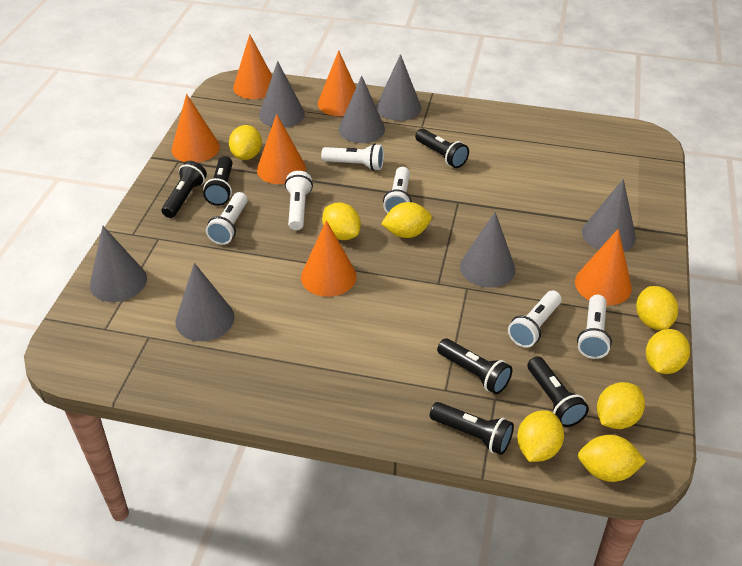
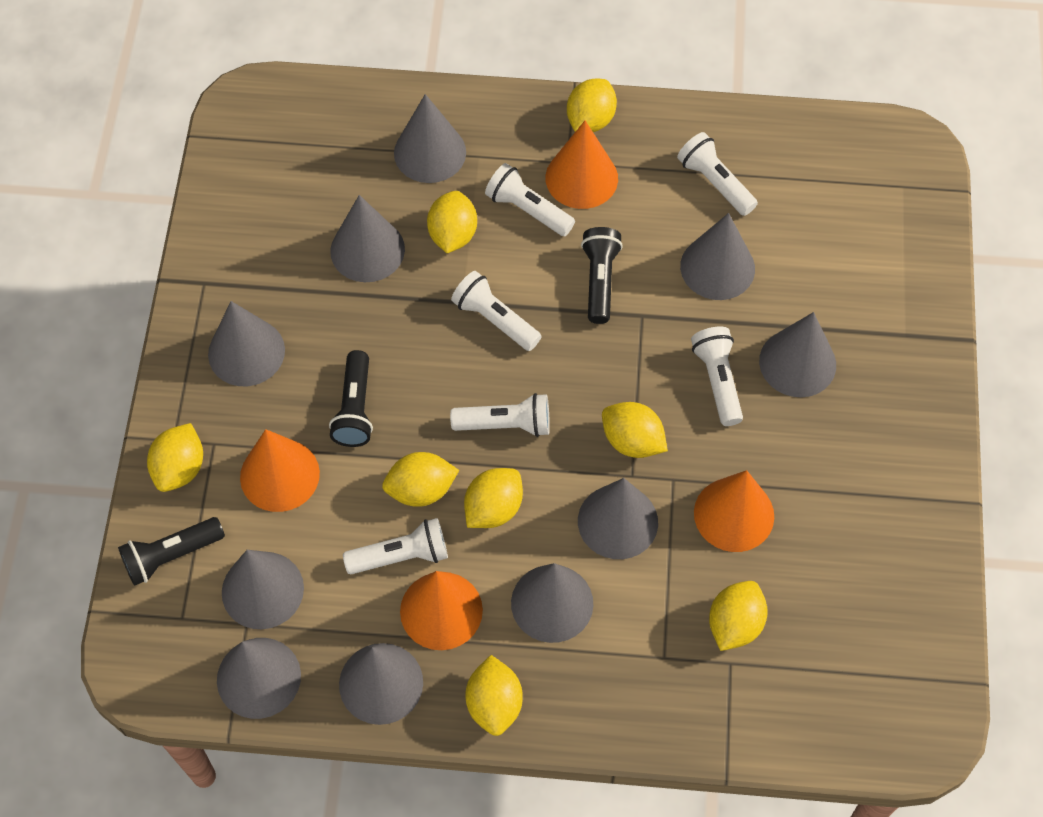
black flashlight: 6 -> 3
grey cone: 7 -> 10
orange cone: 6 -> 4

